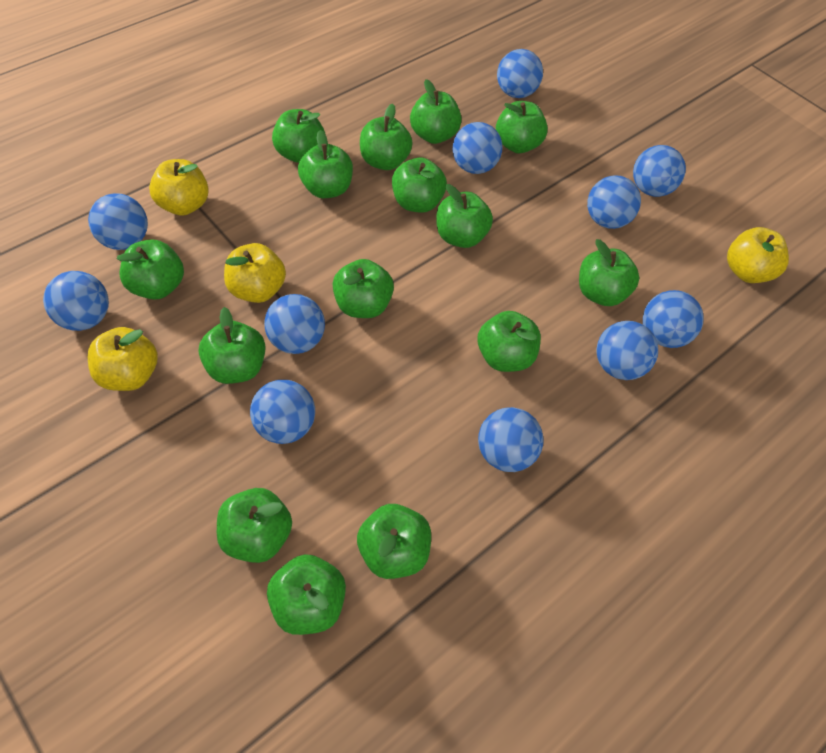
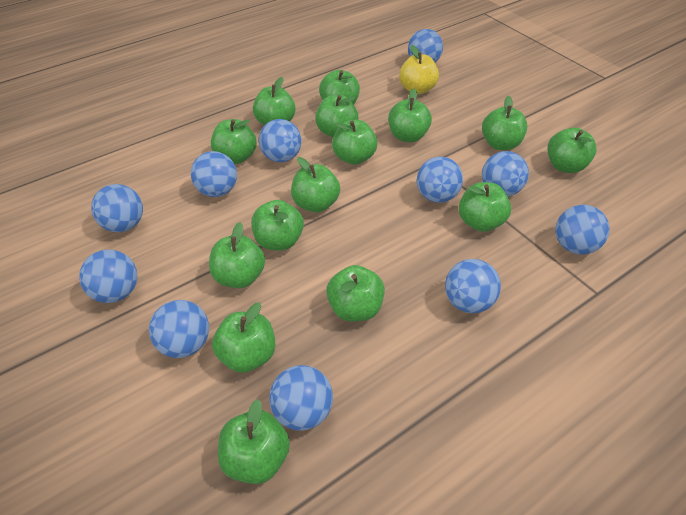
yellow apple: 4 -> 1

